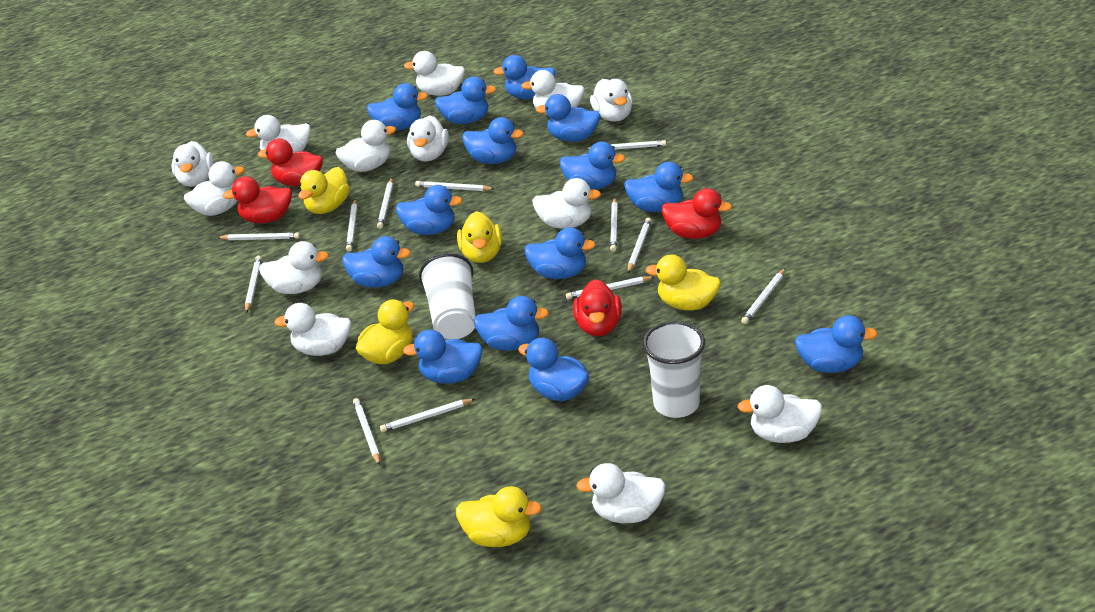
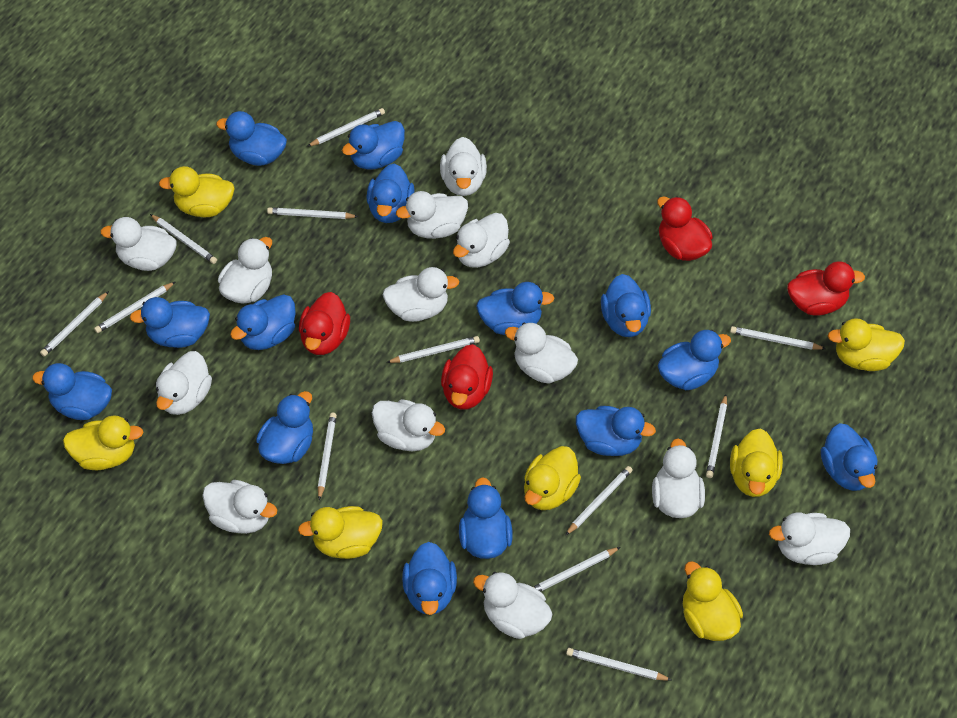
white cup: 2 -> 0
yellow duck: 5 -> 7

